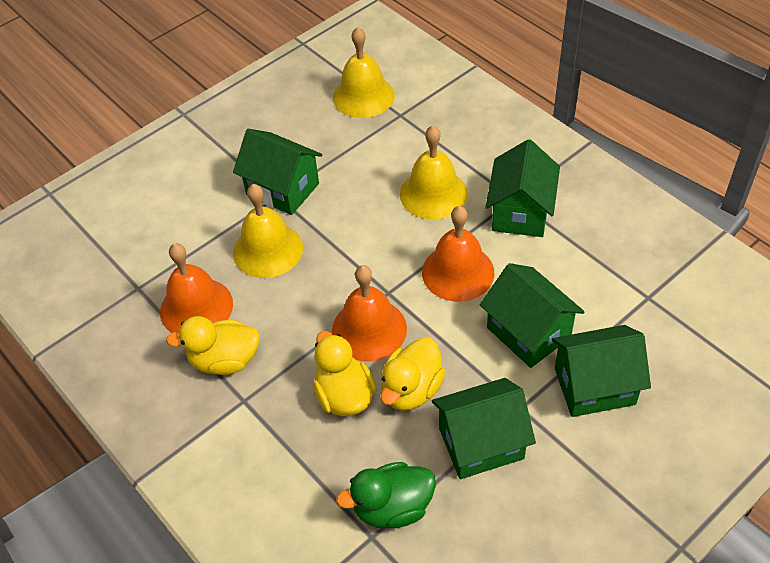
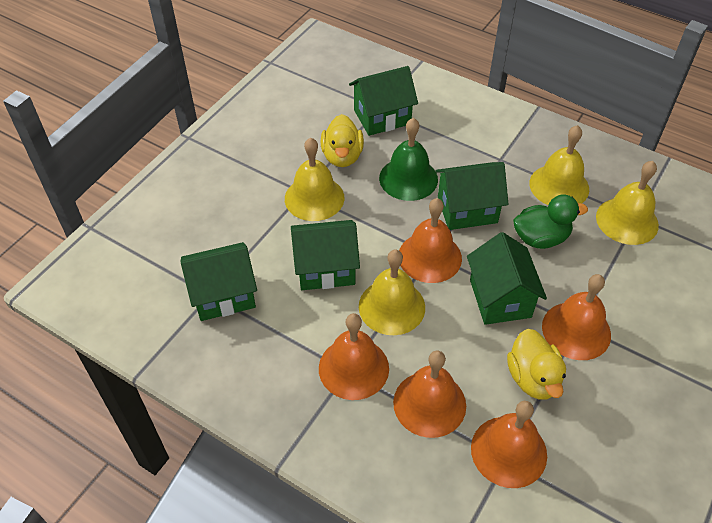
green bell: 0 -> 1
orange bell: 3 -> 5
yellow bell: 3 -> 4
yellow duck: 3 -> 2

